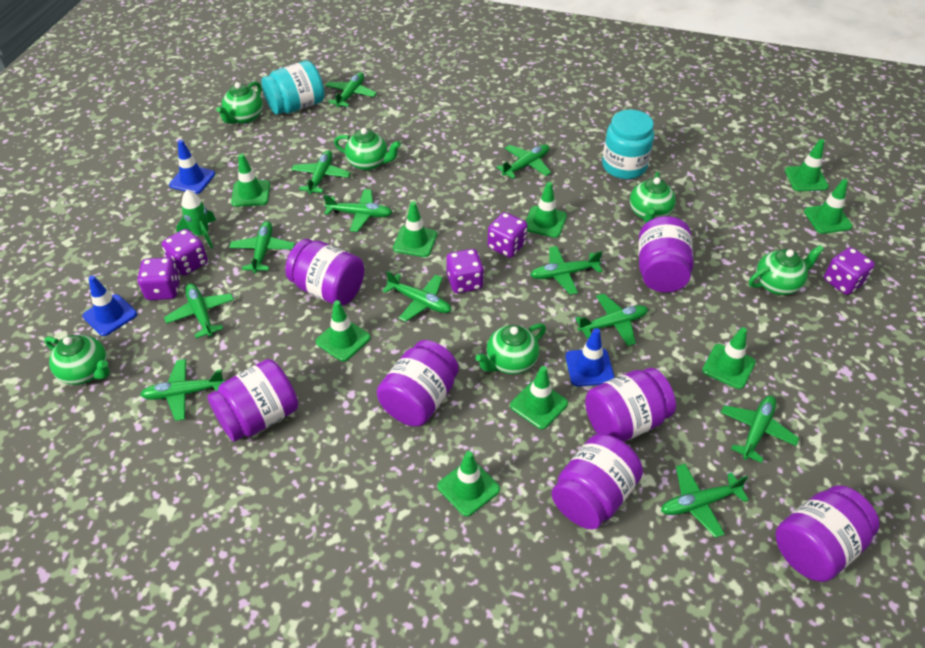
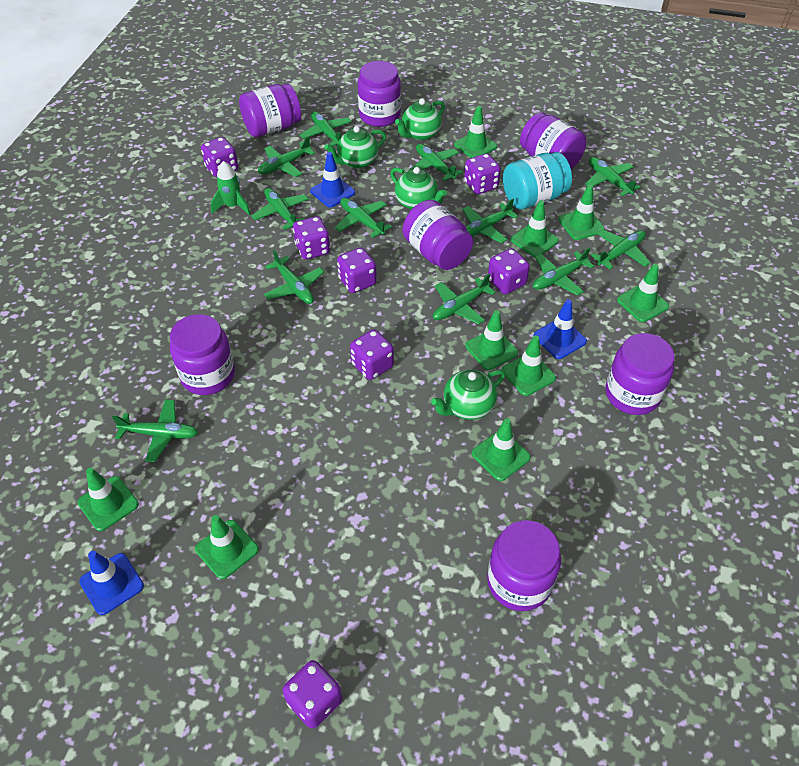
green teapot: 6 -> 4
purple dice: 5 -> 7
turquoise jar: 2 -> 1

